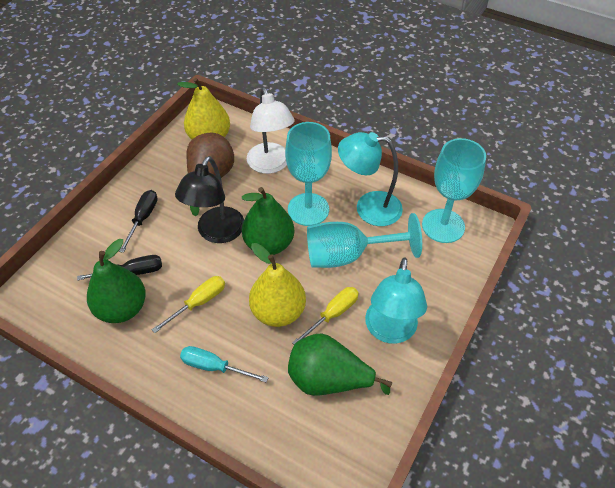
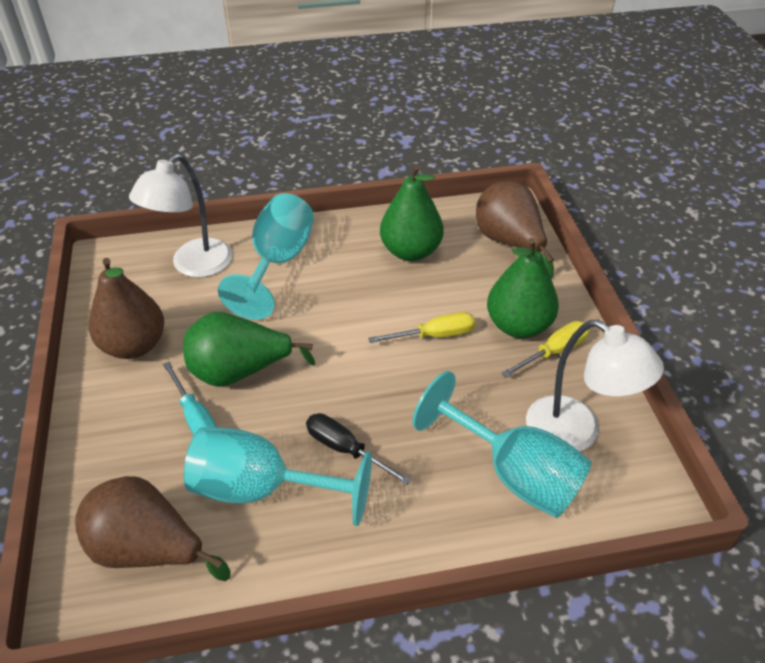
black lamp: 1 -> 0
black screwdriver: 2 -> 1
brown pear: 1 -> 3
turquoise lamp: 2 -> 0
white lamp: 1 -> 2
yellow pear: 2 -> 0

